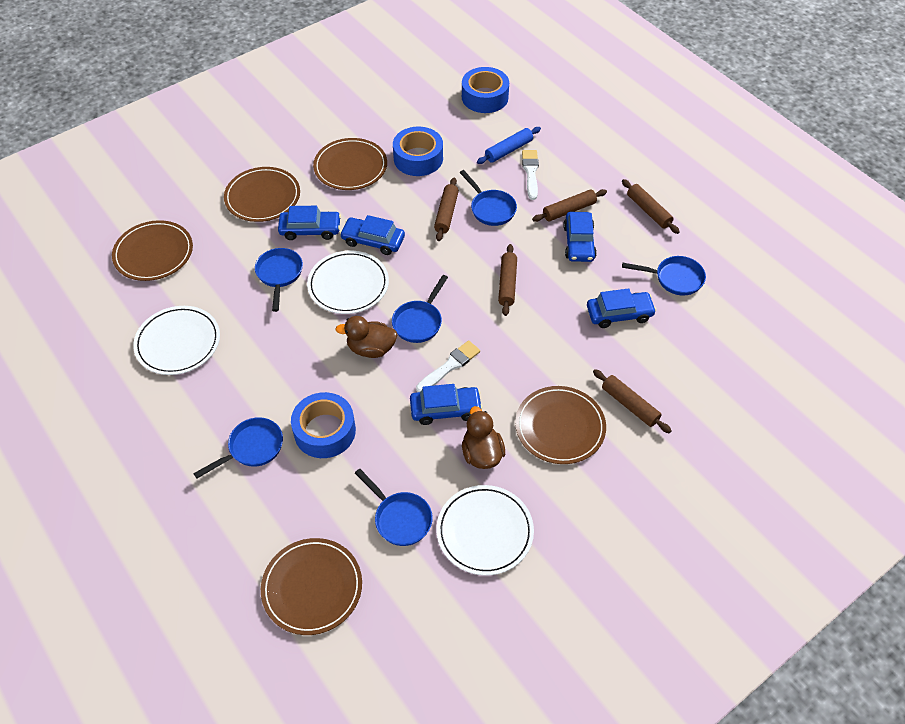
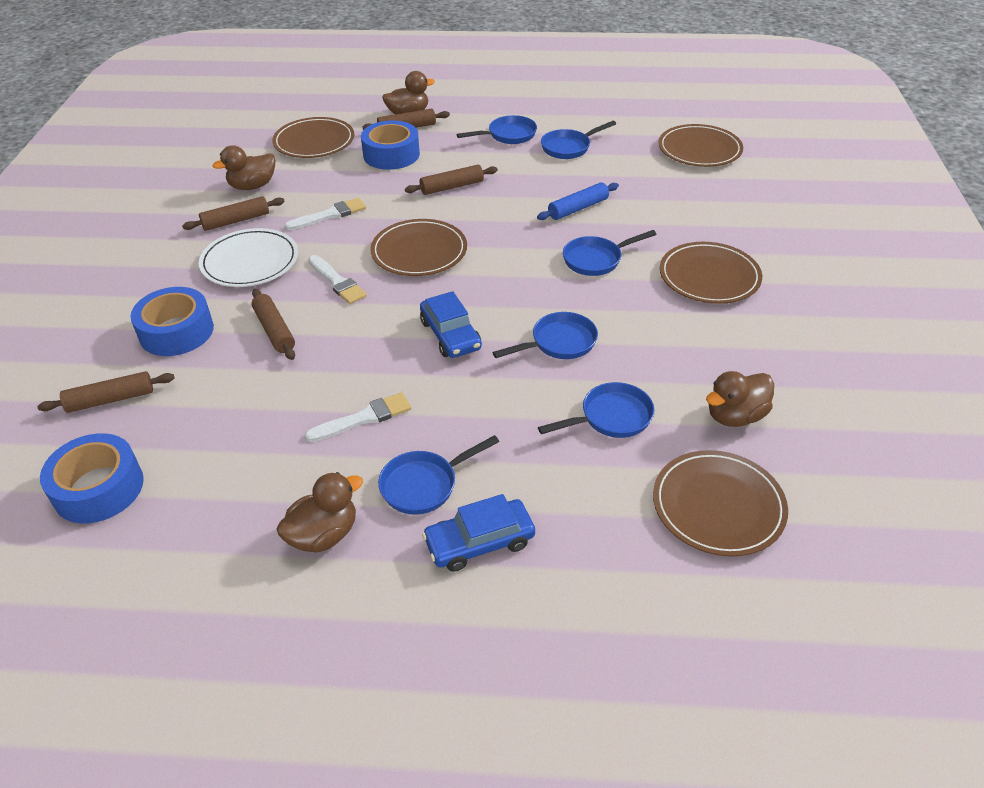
blue car: 5 -> 2
brown duck: 2 -> 4
white brush: 2 -> 3
white plate: 3 -> 1

